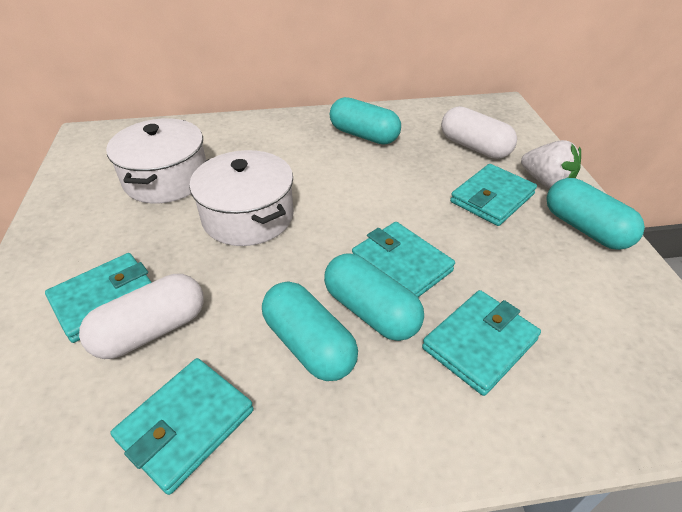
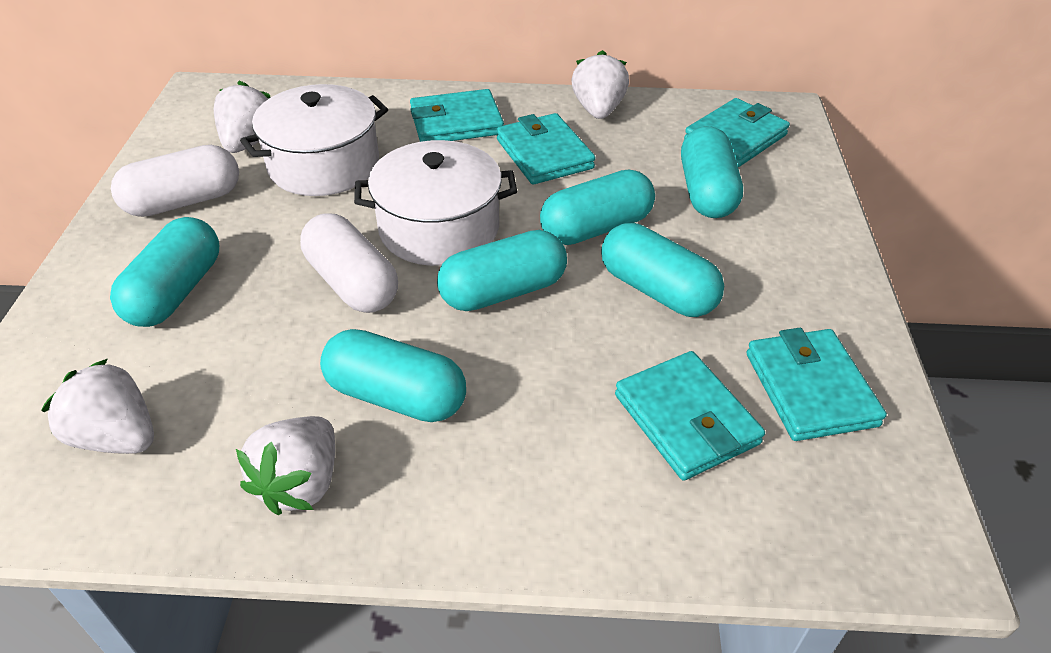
turquoise capsule: 4 -> 6
white strawberry: 1 -> 4

